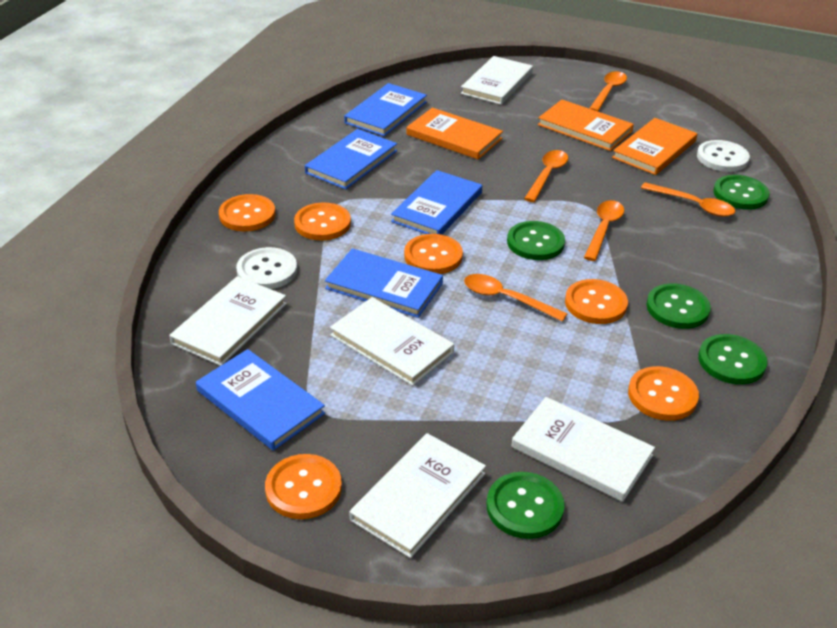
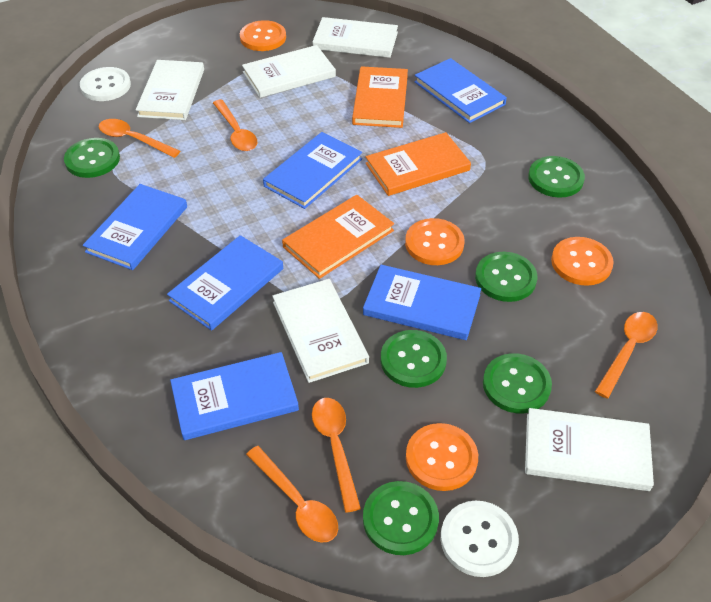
blue book: 5 -> 6
green button: 5 -> 6
orange button: 6 -> 4

